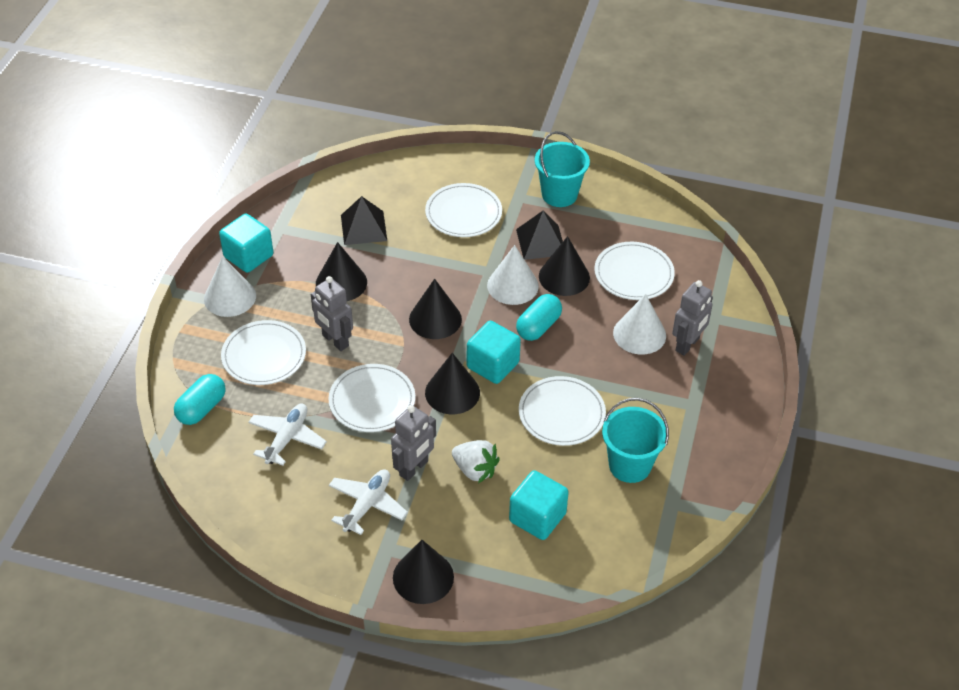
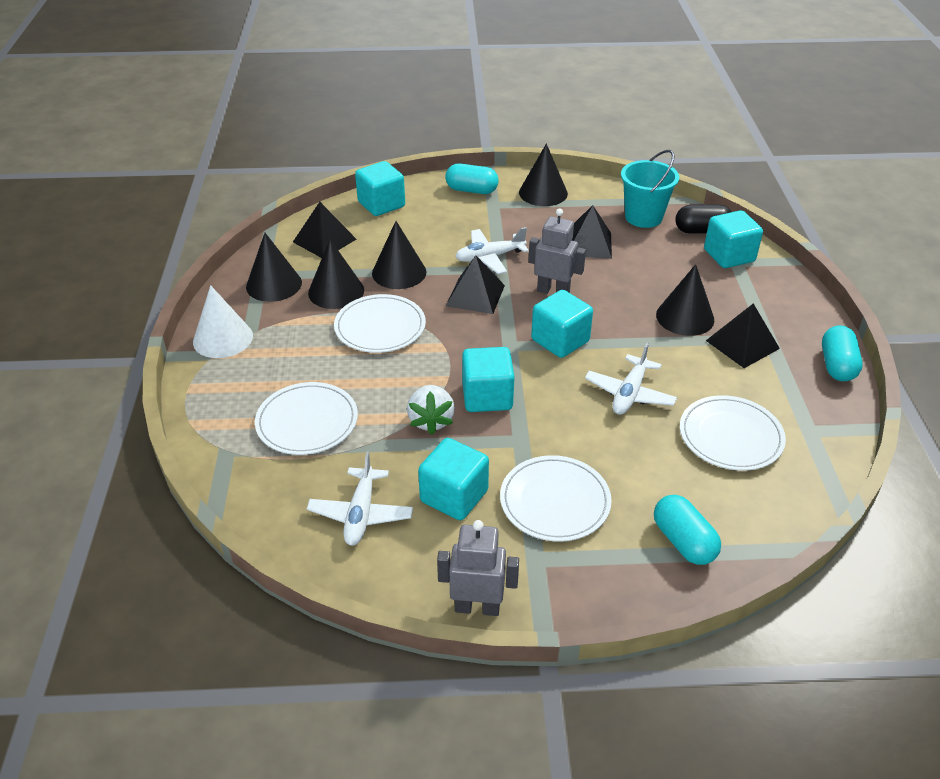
black capsule: 0 -> 1
black pyramid: 2 -> 4
grey robot: 3 -> 2
turquoise bucket: 2 -> 1
turquoise capsule: 2 -> 3
turquoise cube: 3 -> 5
white cone: 3 -> 1
white plane: 2 -> 3
white plate: 5 -> 4

